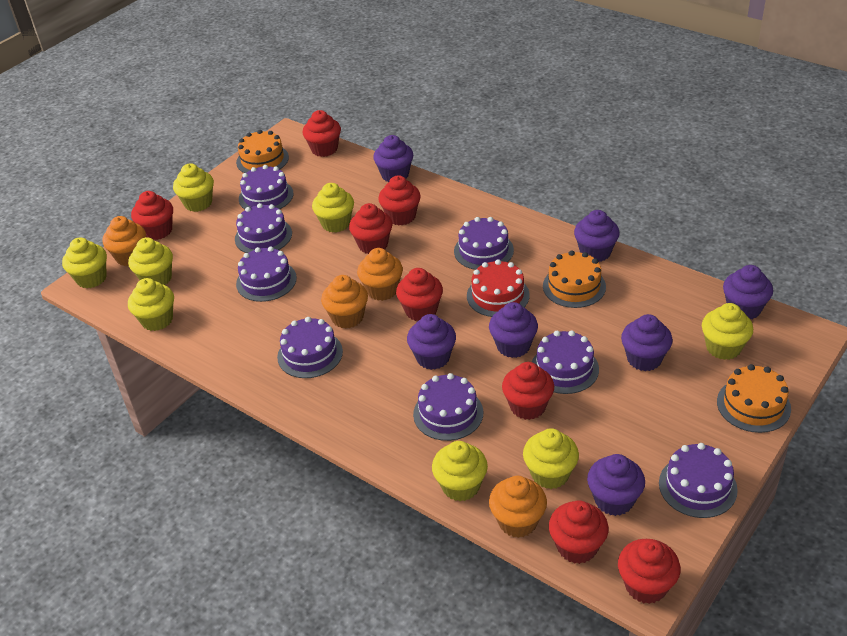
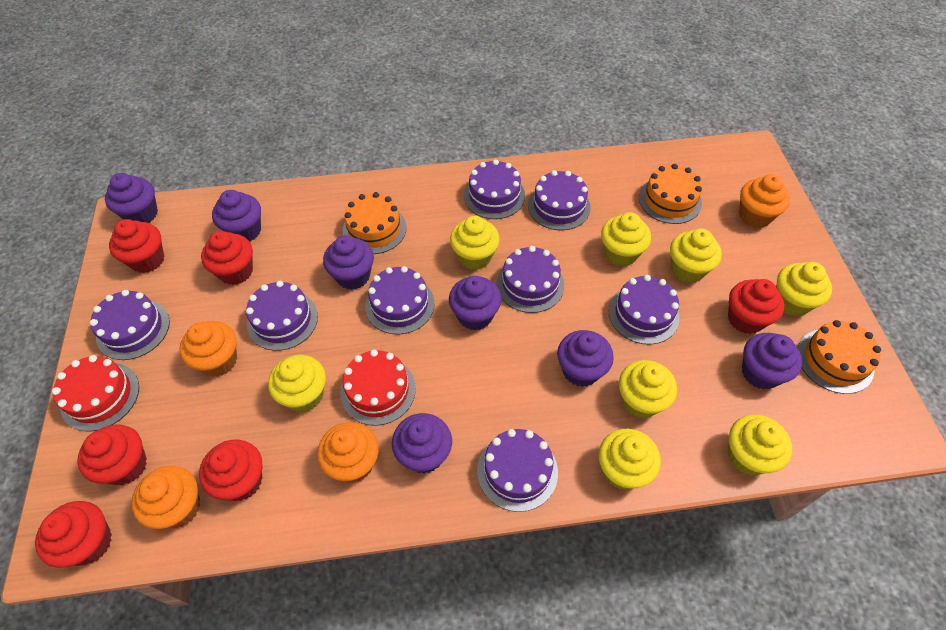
red cake: 1 -> 2
red cupcake: 8 -> 6

